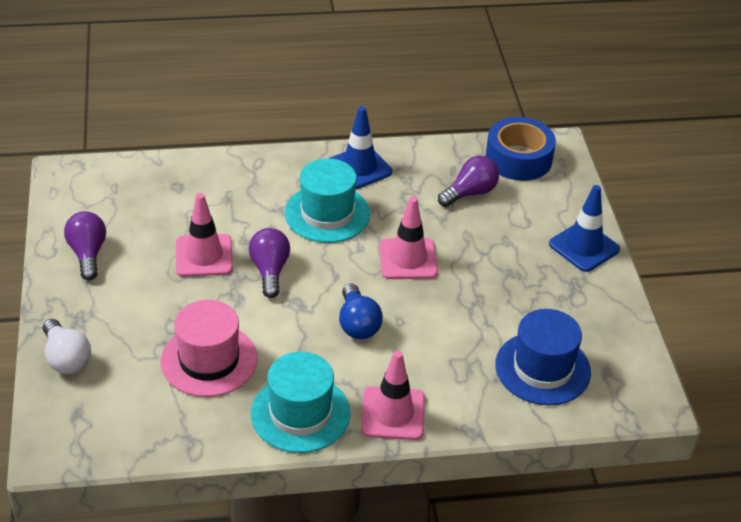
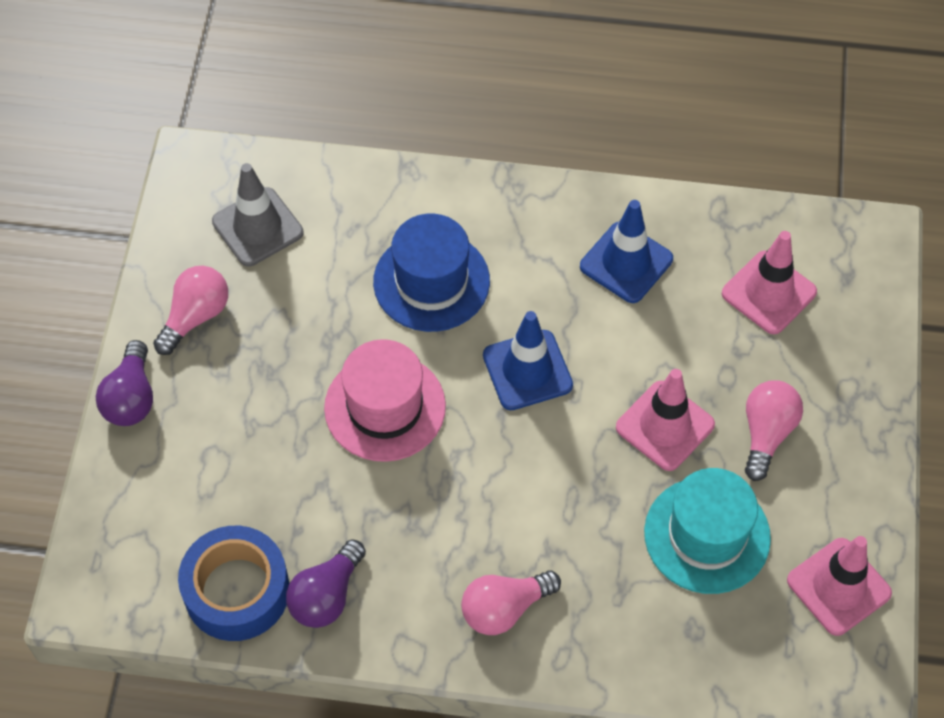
blue light bulb: 1 -> 0
grey traffic cone: 0 -> 1
pink light bulb: 0 -> 3
purple light bulb: 3 -> 2
turquoise hat: 2 -> 1
white light bulb: 1 -> 0

